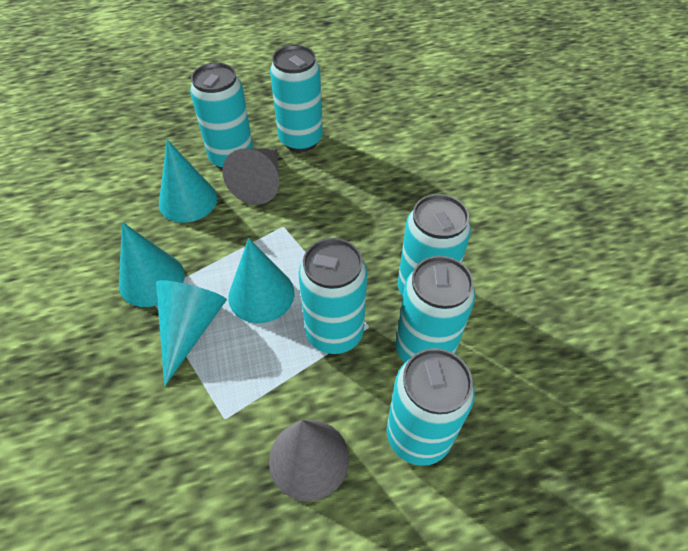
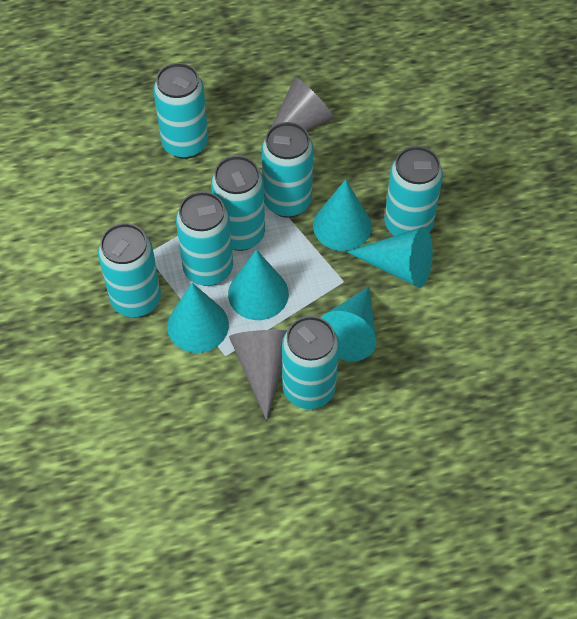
turquoise can: 6 -> 7
turquoise cone: 4 -> 5

